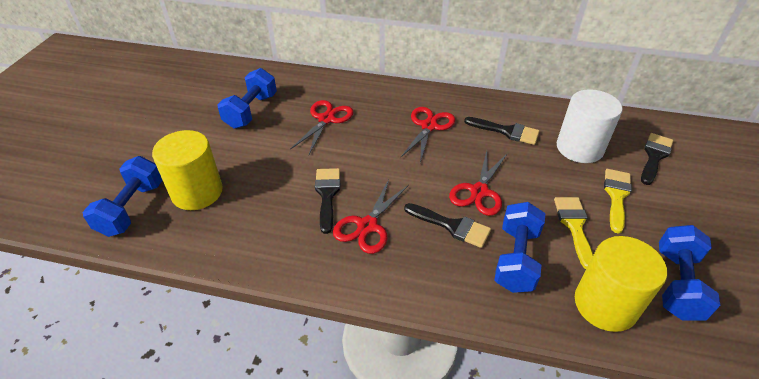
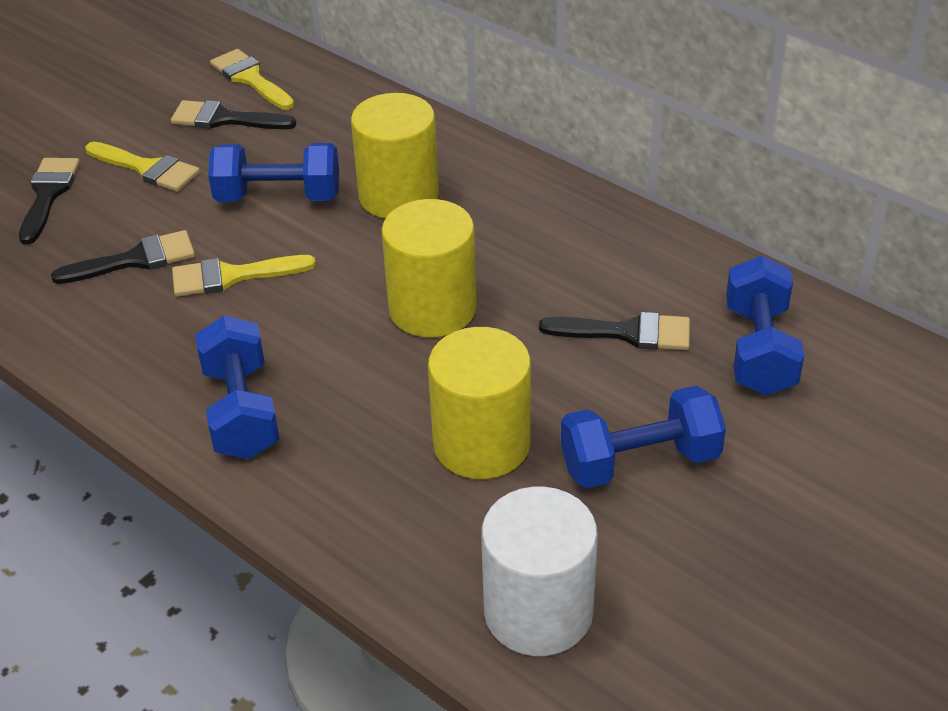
red scissors: 4 -> 0
yellow brush: 2 -> 3
yellow cylinder: 2 -> 3

